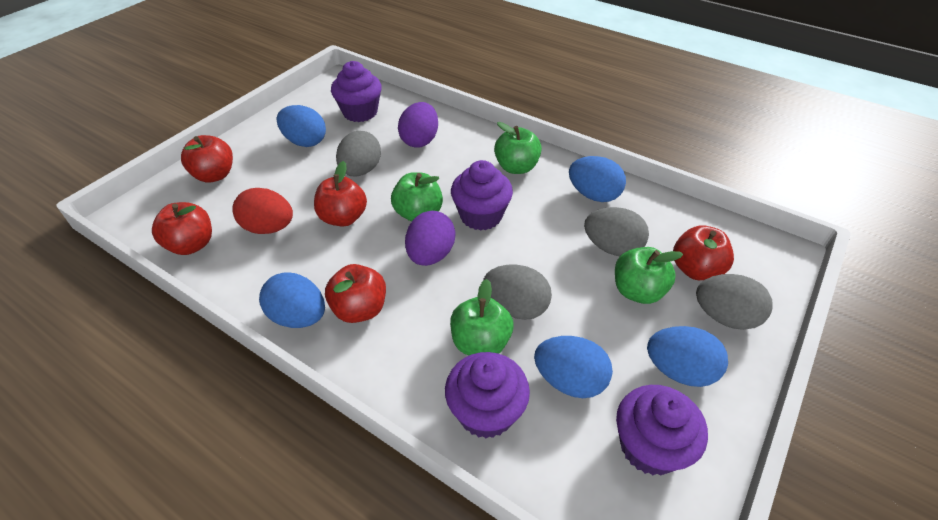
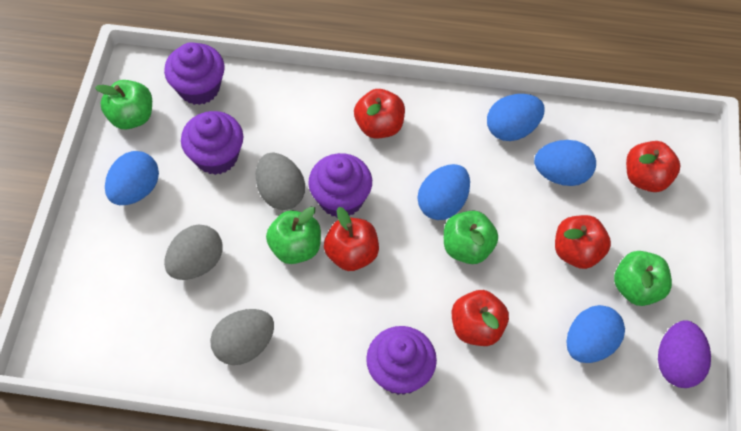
grey egg: 4 -> 3
purple egg: 2 -> 1
red egg: 1 -> 0

